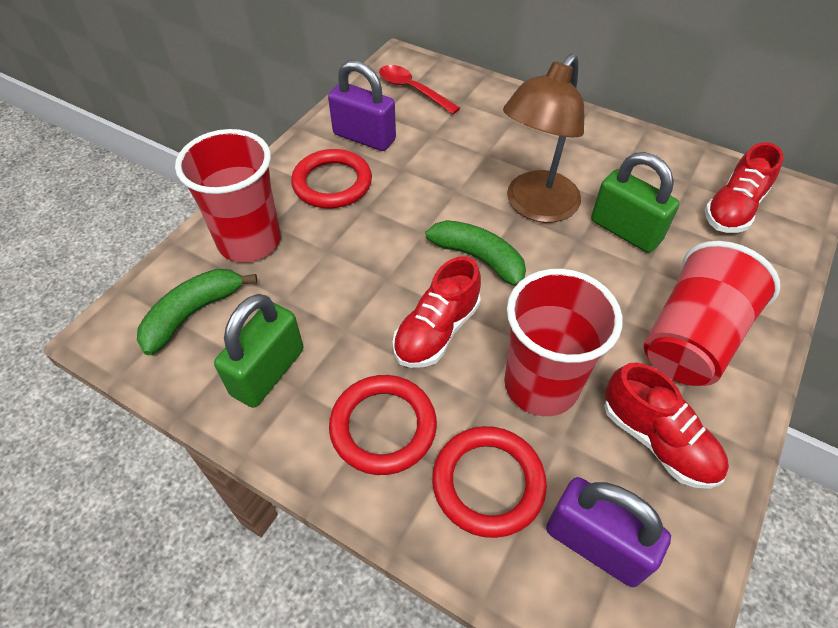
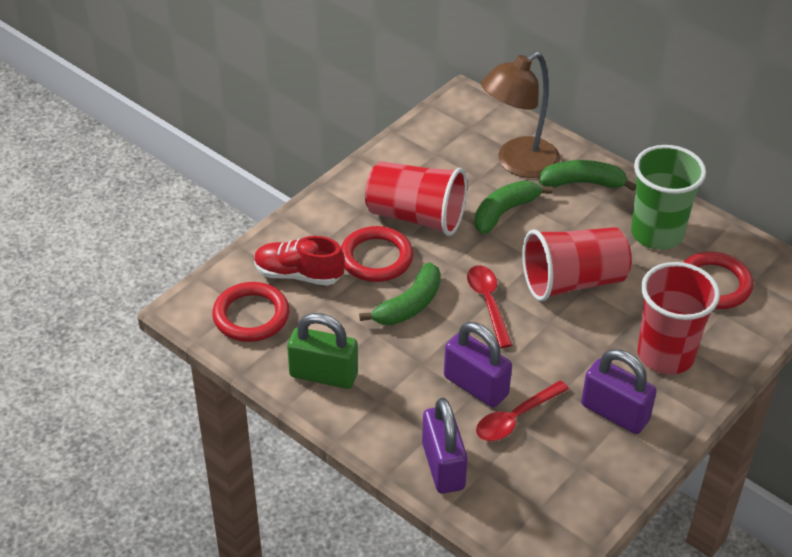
green banana: 2 -> 3
green cup: 0 -> 1
green padlock: 2 -> 1
purple padlock: 2 -> 3
red shoe: 3 -> 1
red spoon: 1 -> 2

